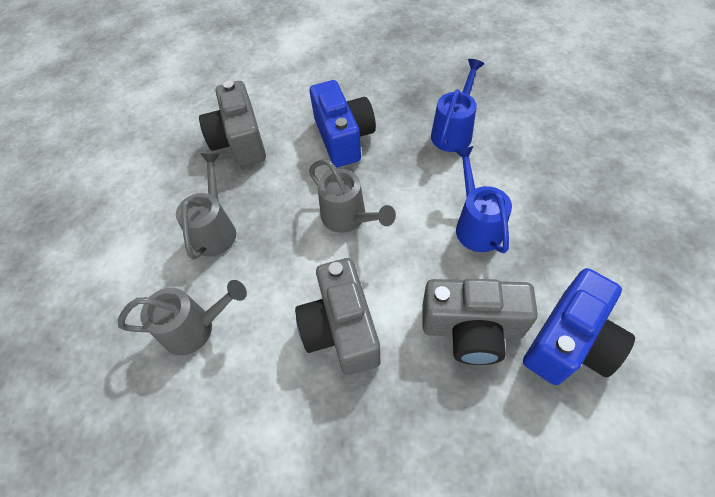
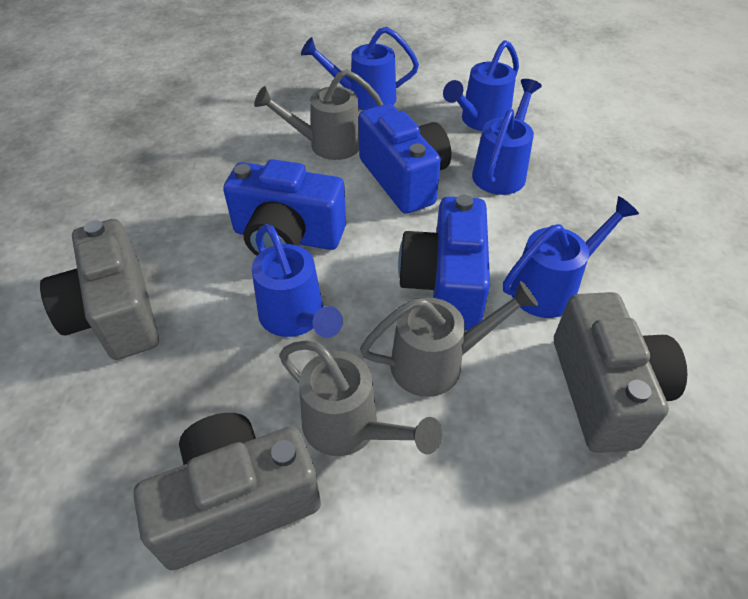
blue camera: 2 -> 3
blue watering can: 2 -> 5

